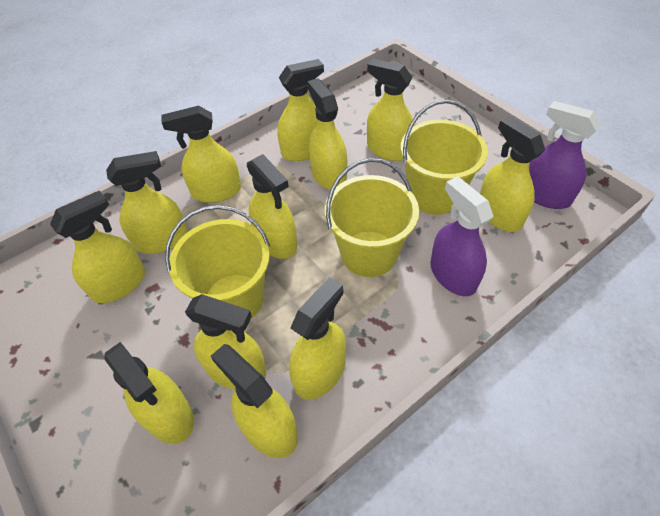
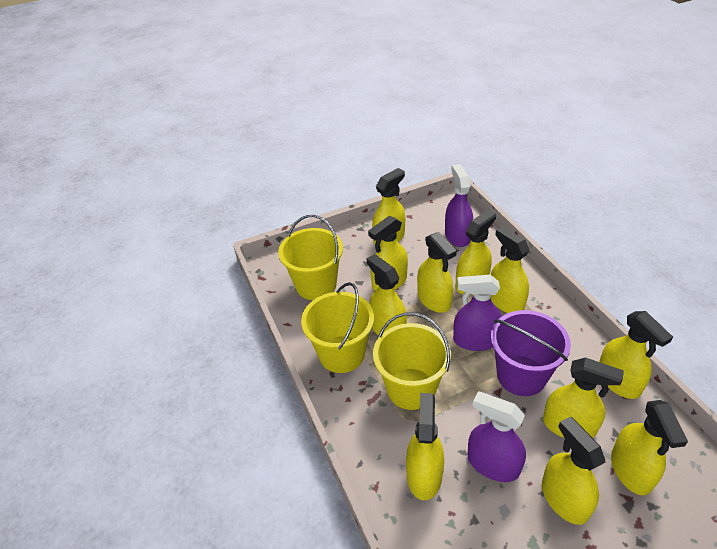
purple bucket: 0 -> 1
purple spray bottle: 2 -> 3
yellow spray bottle: 12 -> 11

